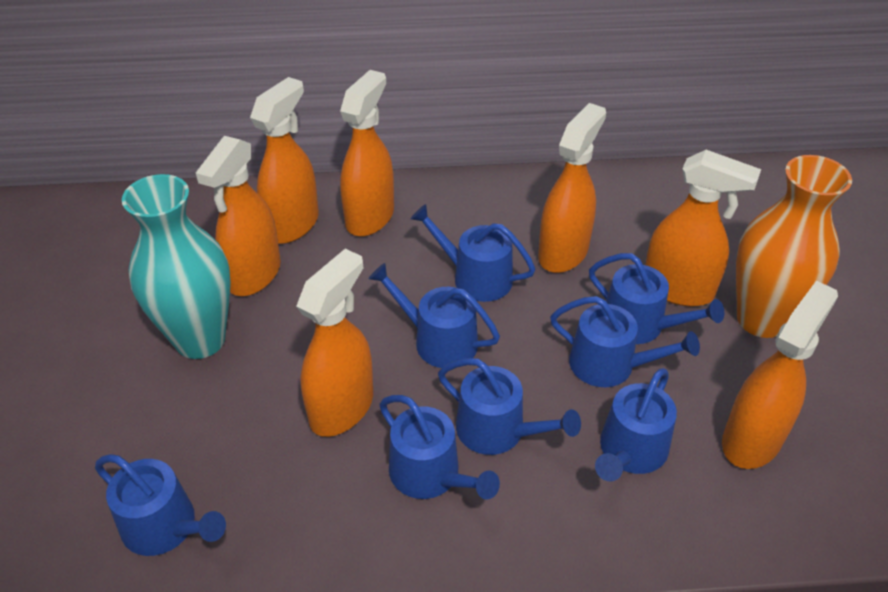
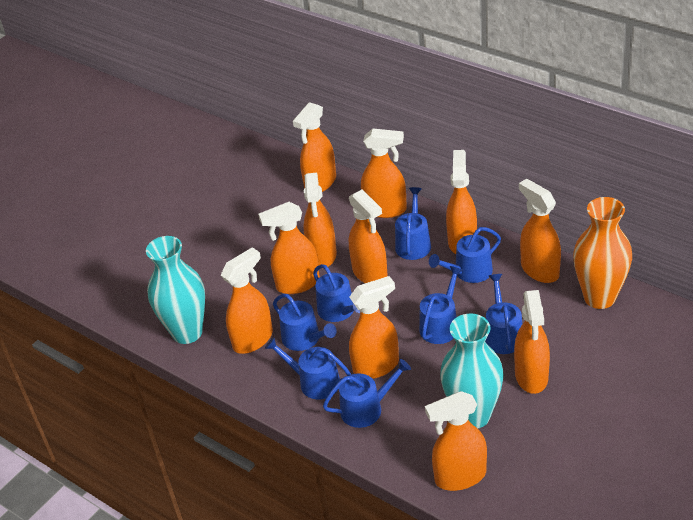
orange spray bottle: 7 -> 11
turquoise vase: 1 -> 2

